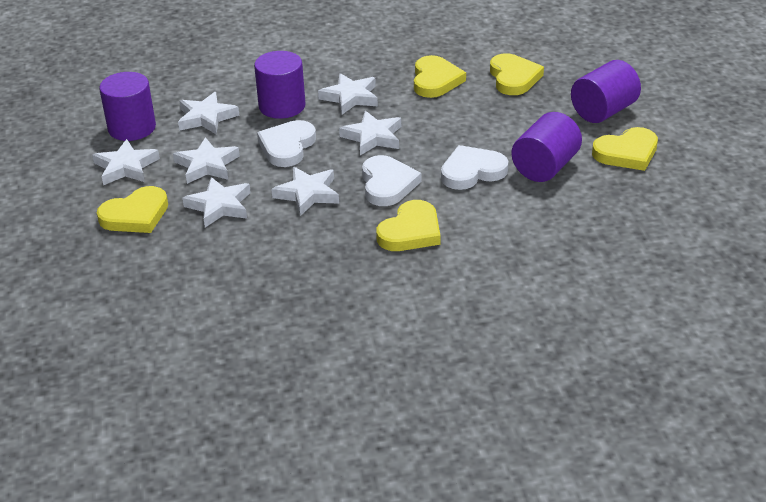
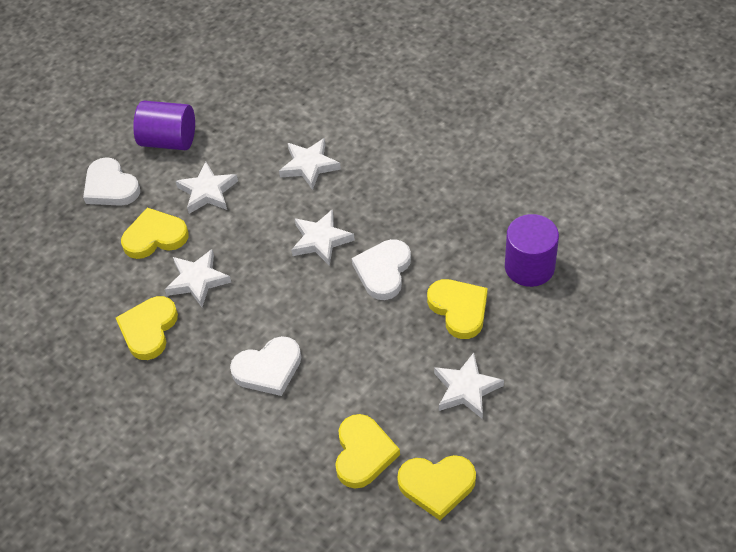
purple cylinder: 4 -> 2
white star: 7 -> 5

